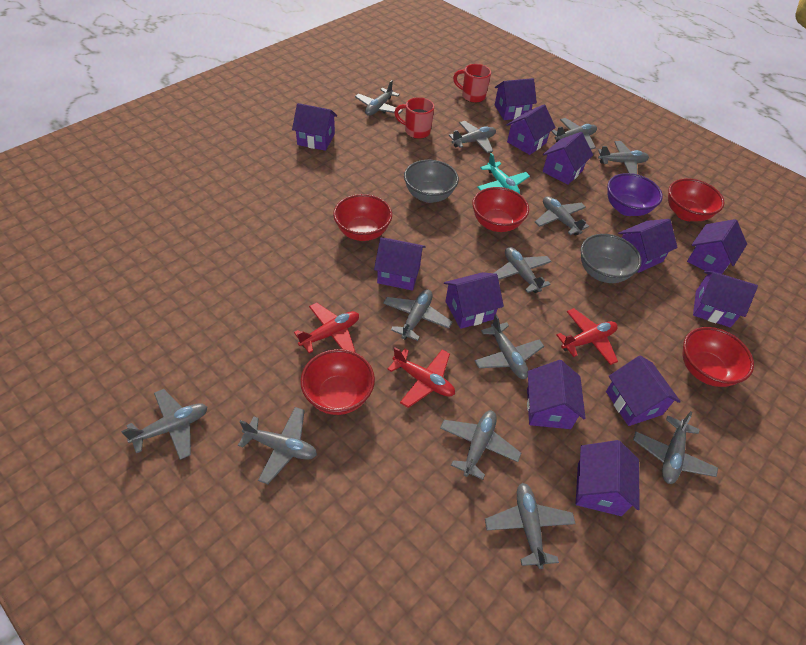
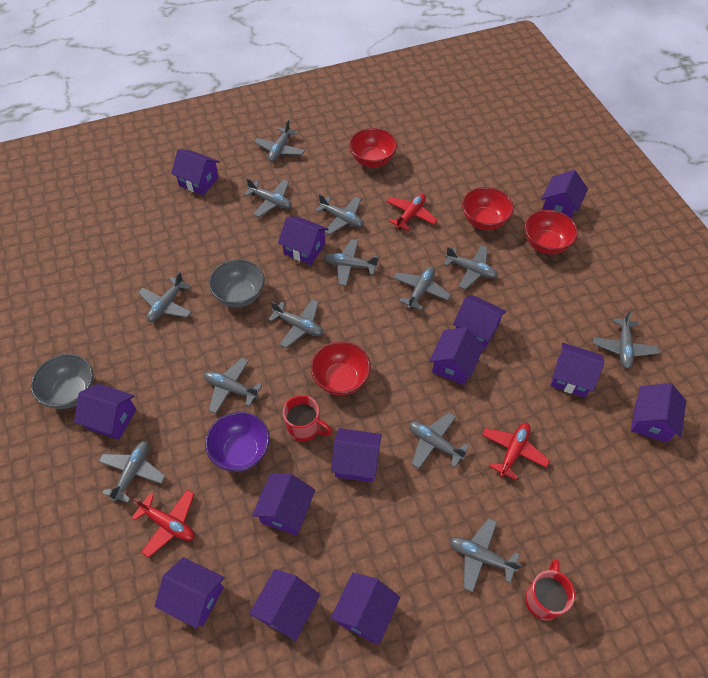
purple house: 12 -> 13
red bowl: 5 -> 4
turquoise plane: 1 -> 0

